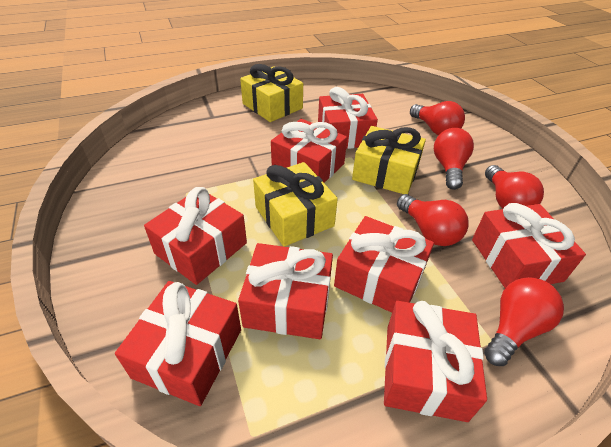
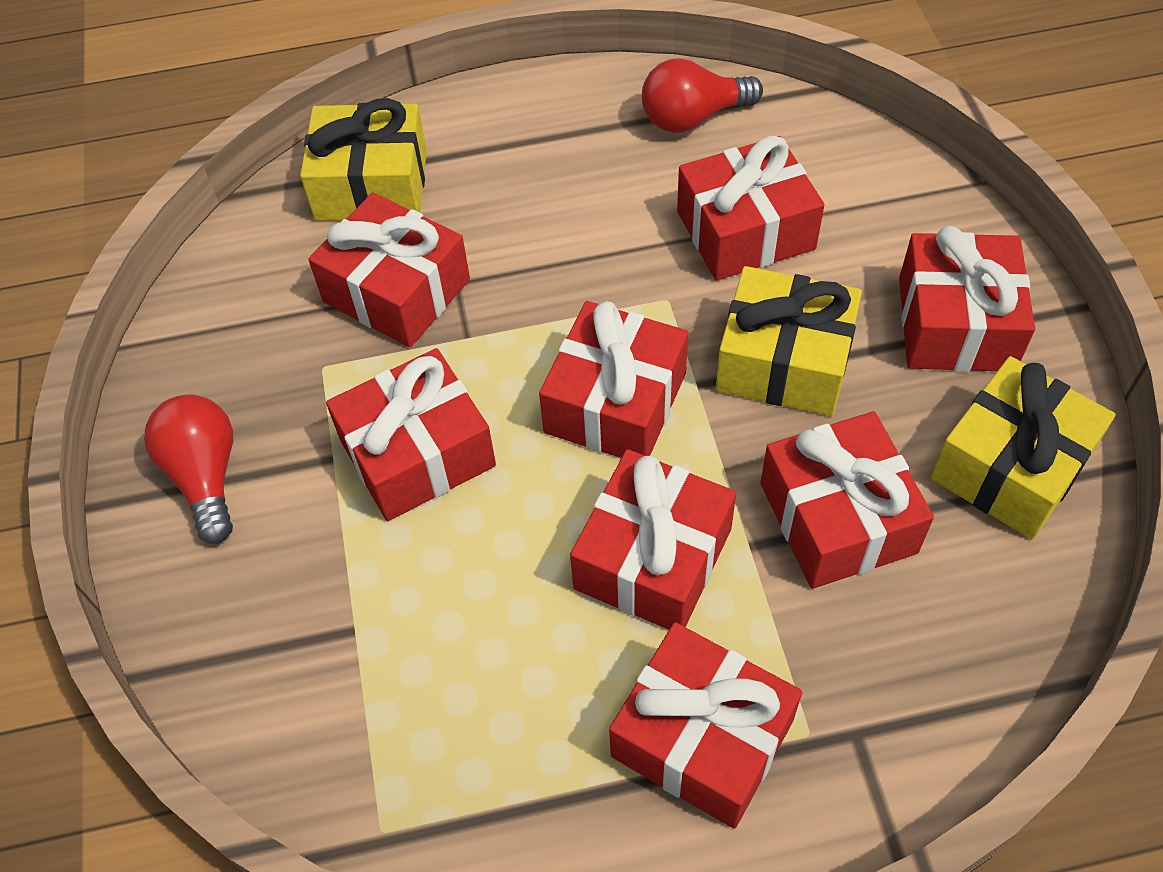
red light bulb: 5 -> 2

